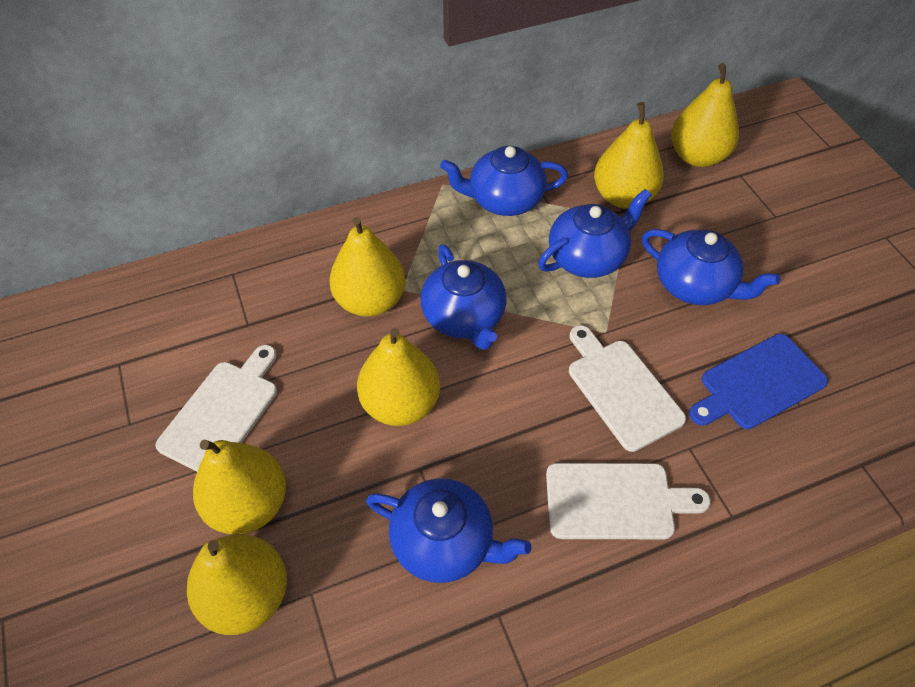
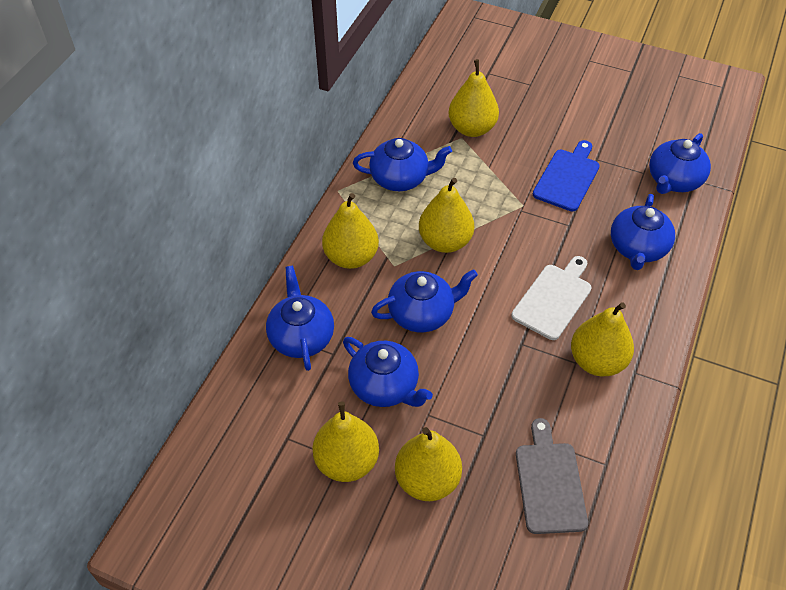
blue teapot: 5 -> 6
grey cutting board: 0 -> 1
white cutting board: 3 -> 1

